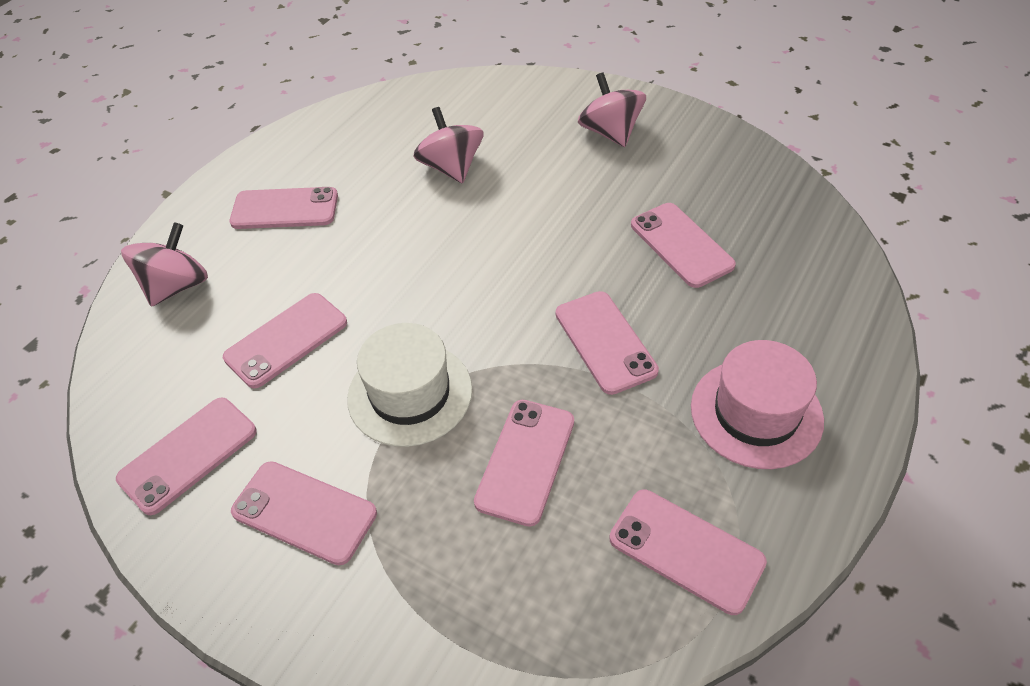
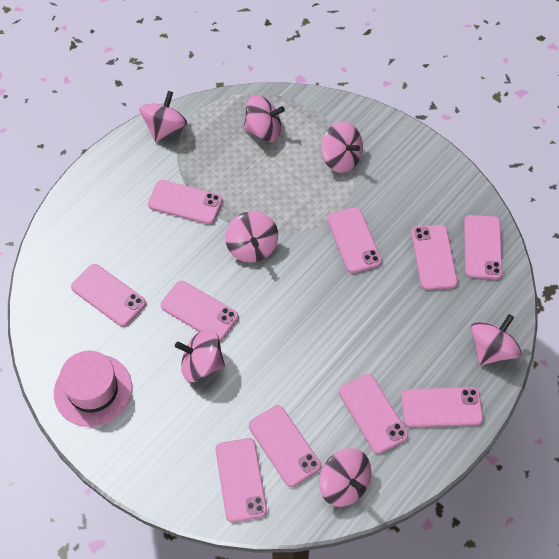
pink phone: 8 -> 10
pink spinning top: 3 -> 7
white hat: 1 -> 0

